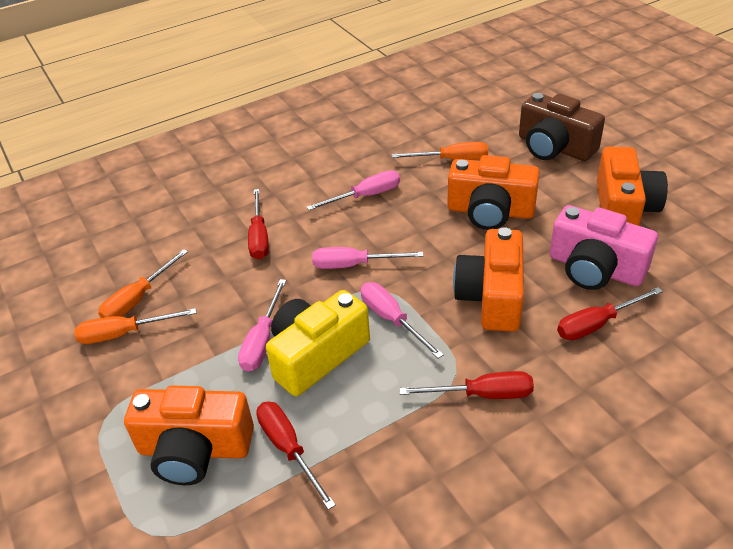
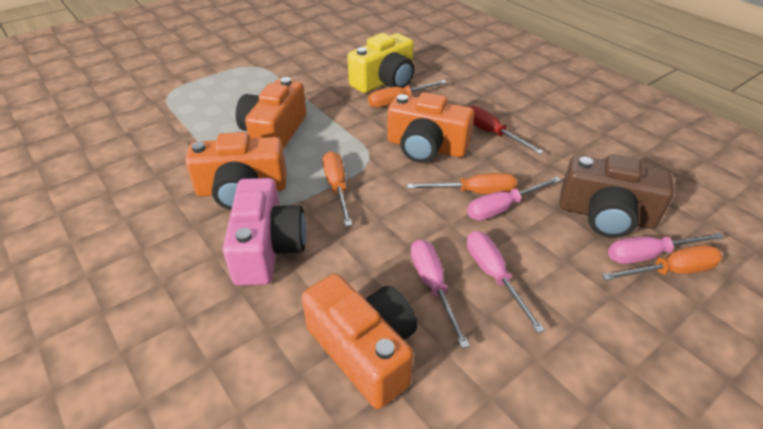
orange screwdriver: 3 -> 4
red screwdriver: 4 -> 1

